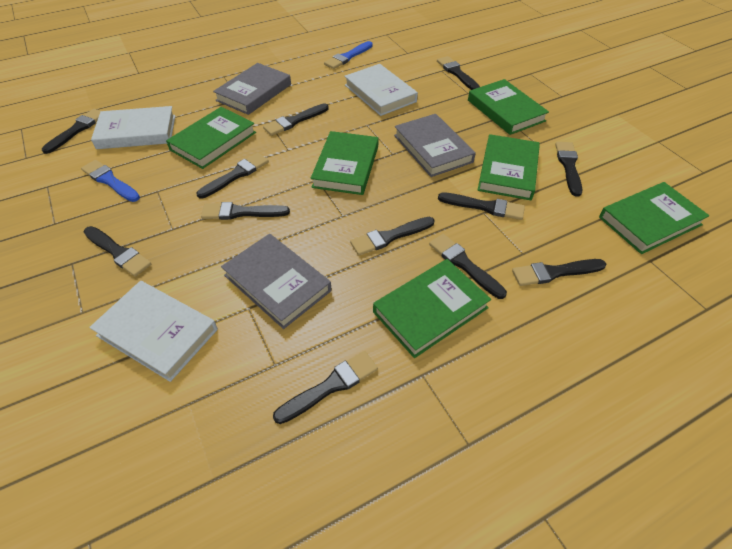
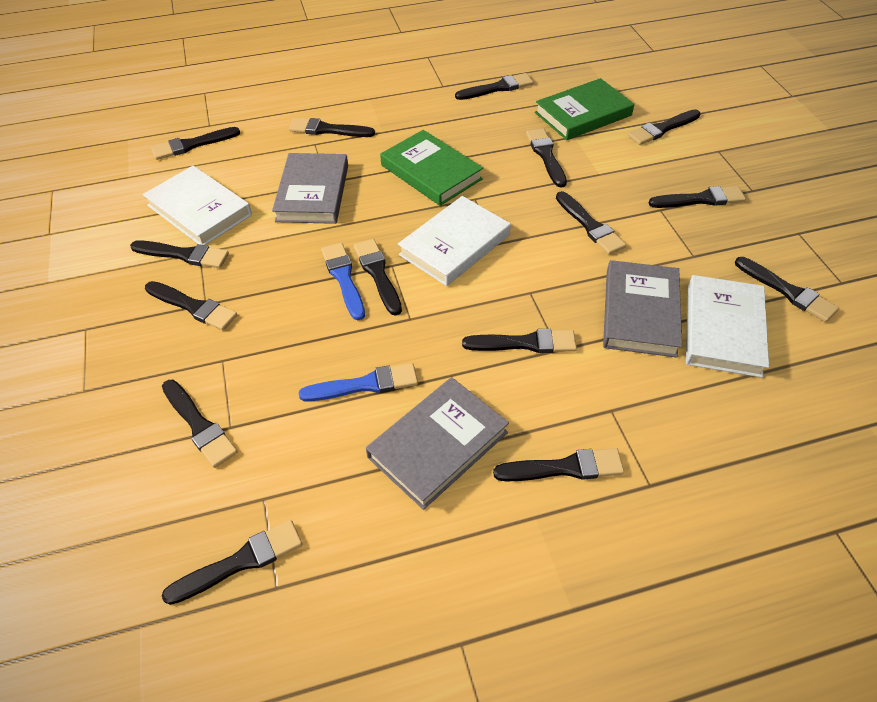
black brush: 12 -> 15
green book: 6 -> 2

